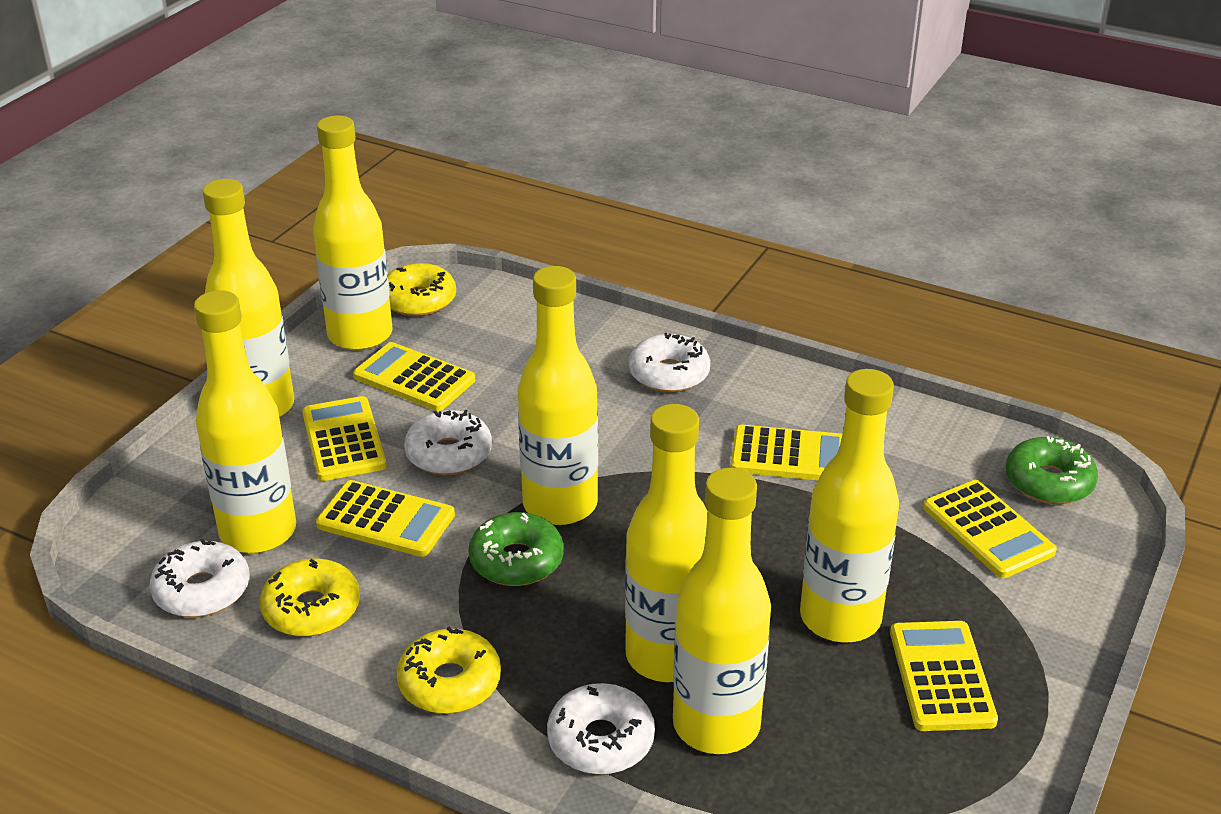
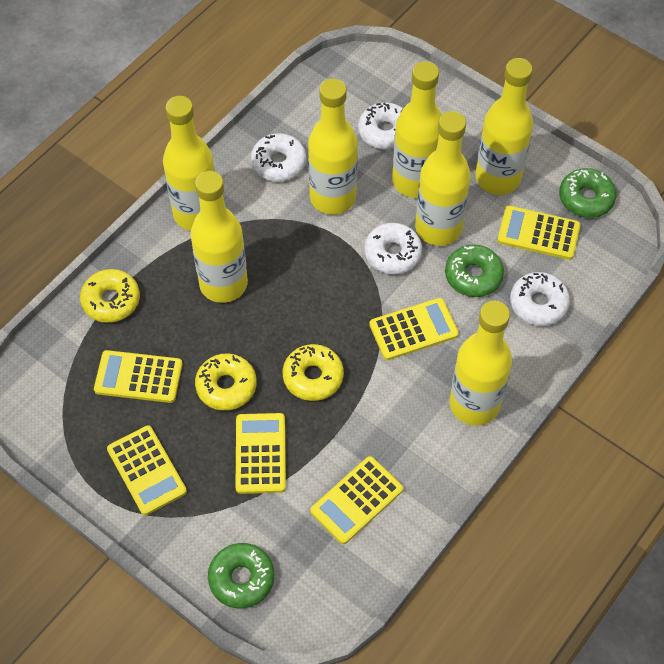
green donut: 2 -> 3

